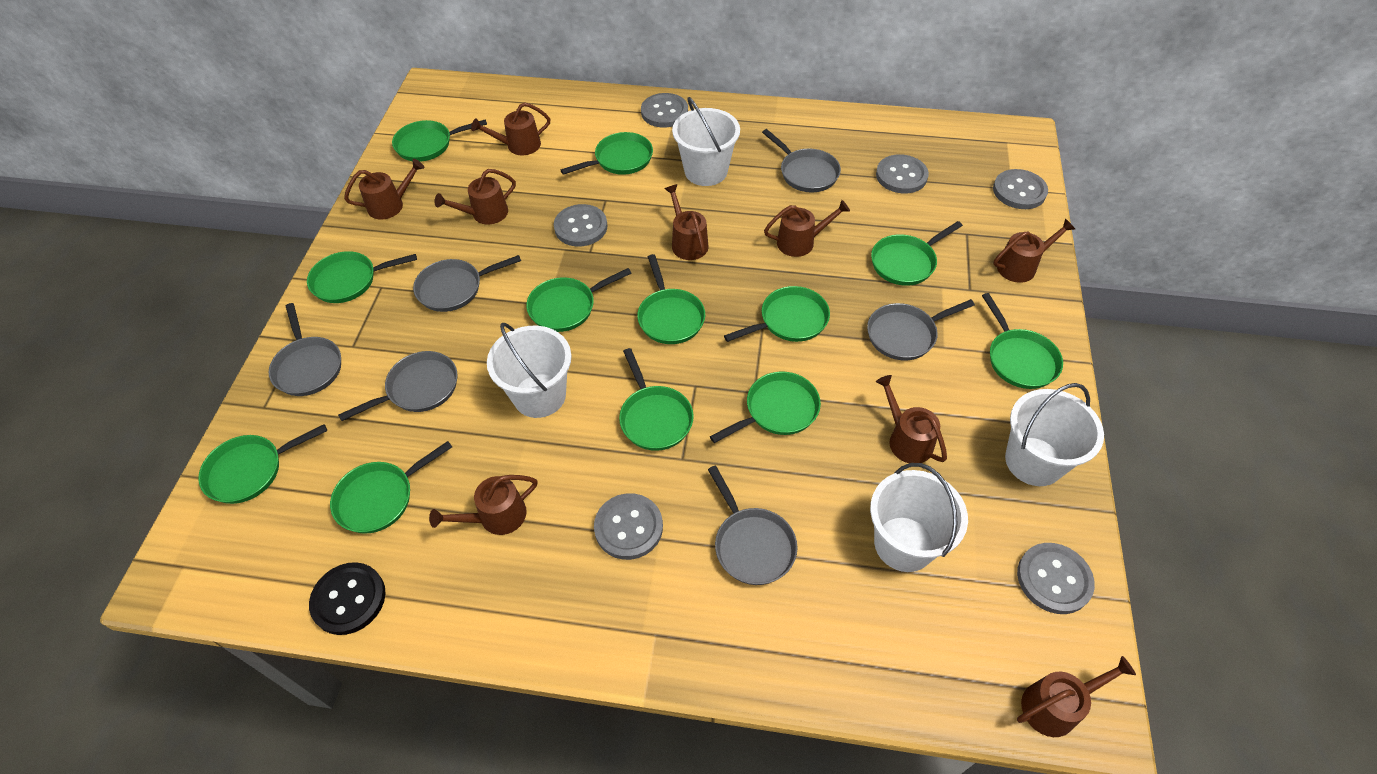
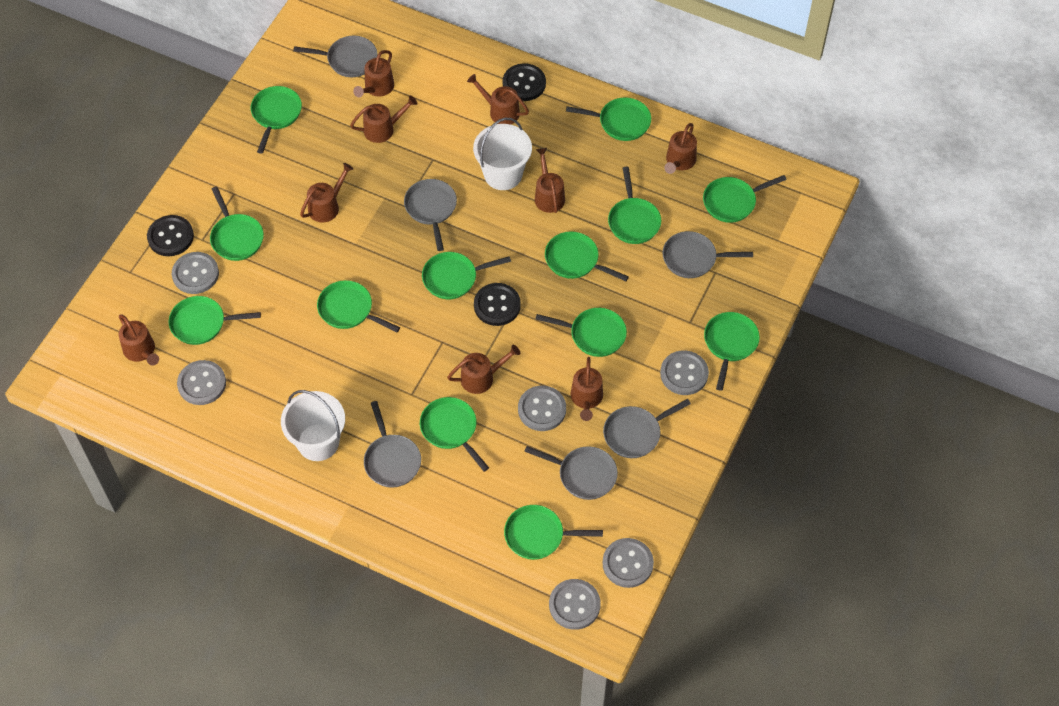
black button: 1 -> 3
green pan: 12 -> 13
white bucket: 4 -> 2

